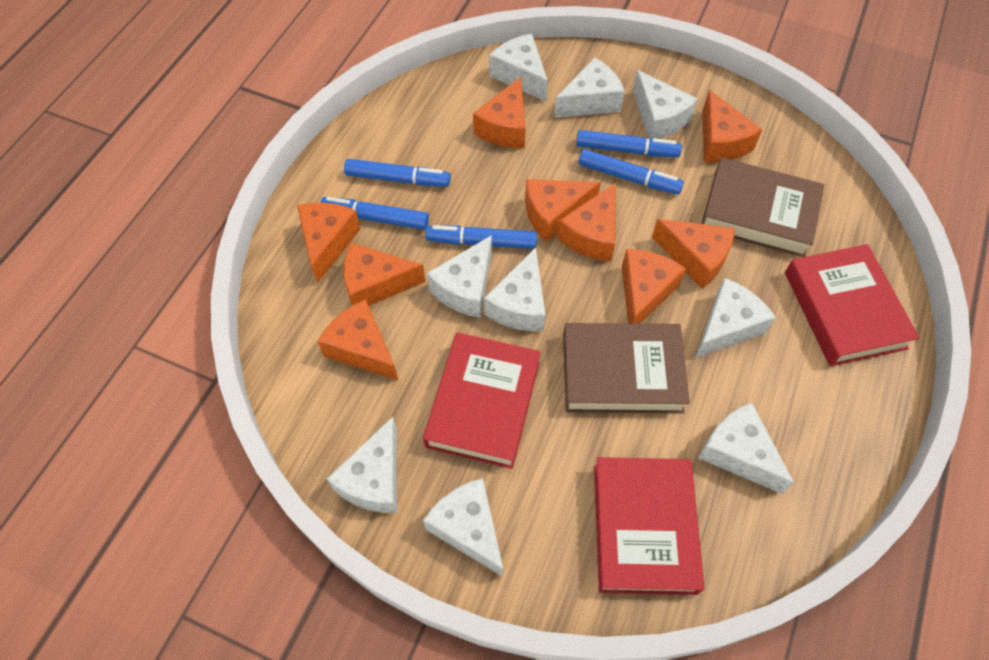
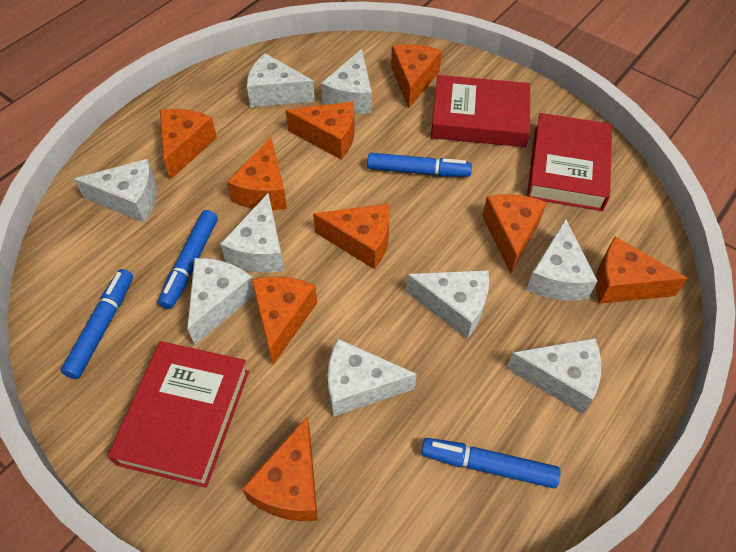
blue marker: 5 -> 4
brown book: 2 -> 0

